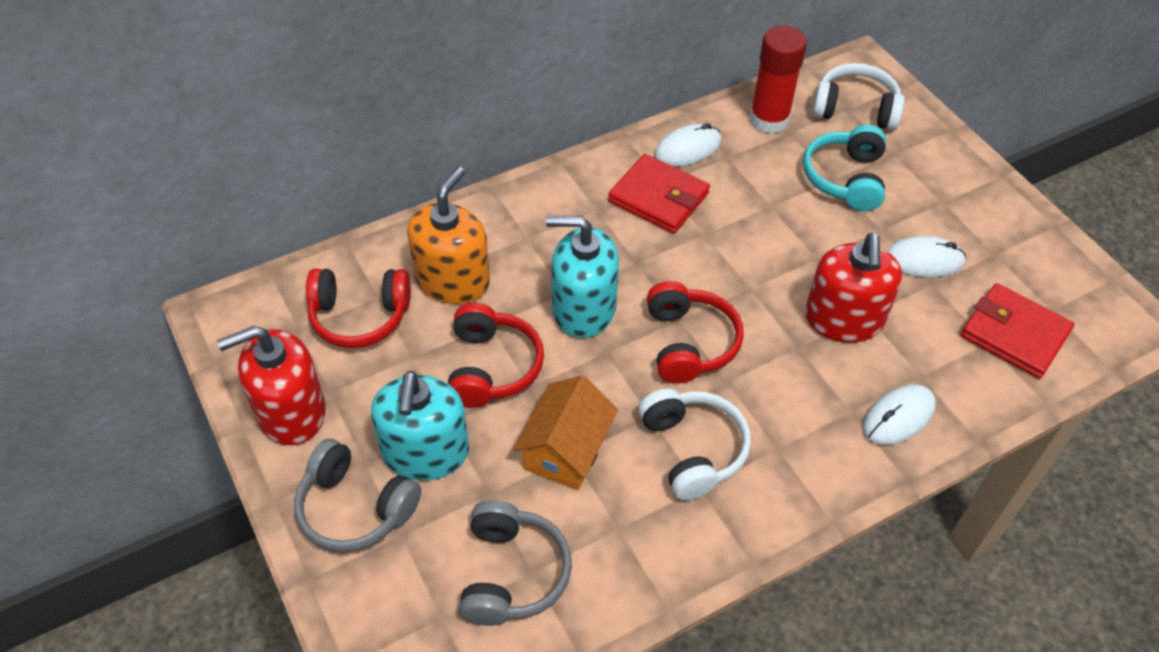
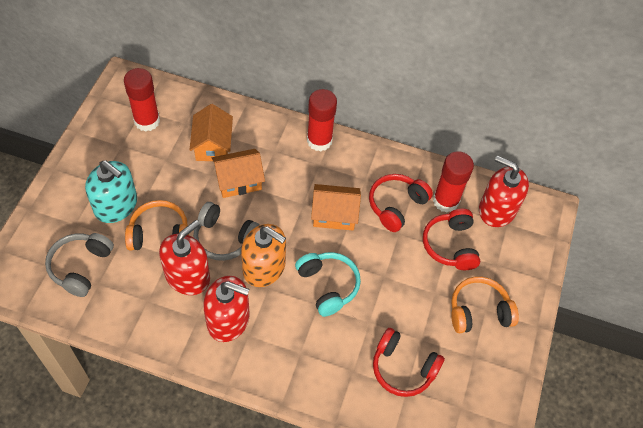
orange headphones: 0 -> 2
orange house: 1 -> 3
red glue stick: 1 -> 3
red soap dispenser: 2 -> 3
red wallet: 2 -> 0
turquoise soap dispenser: 2 -> 1
white headphones: 2 -> 0
white mouse: 3 -> 0

